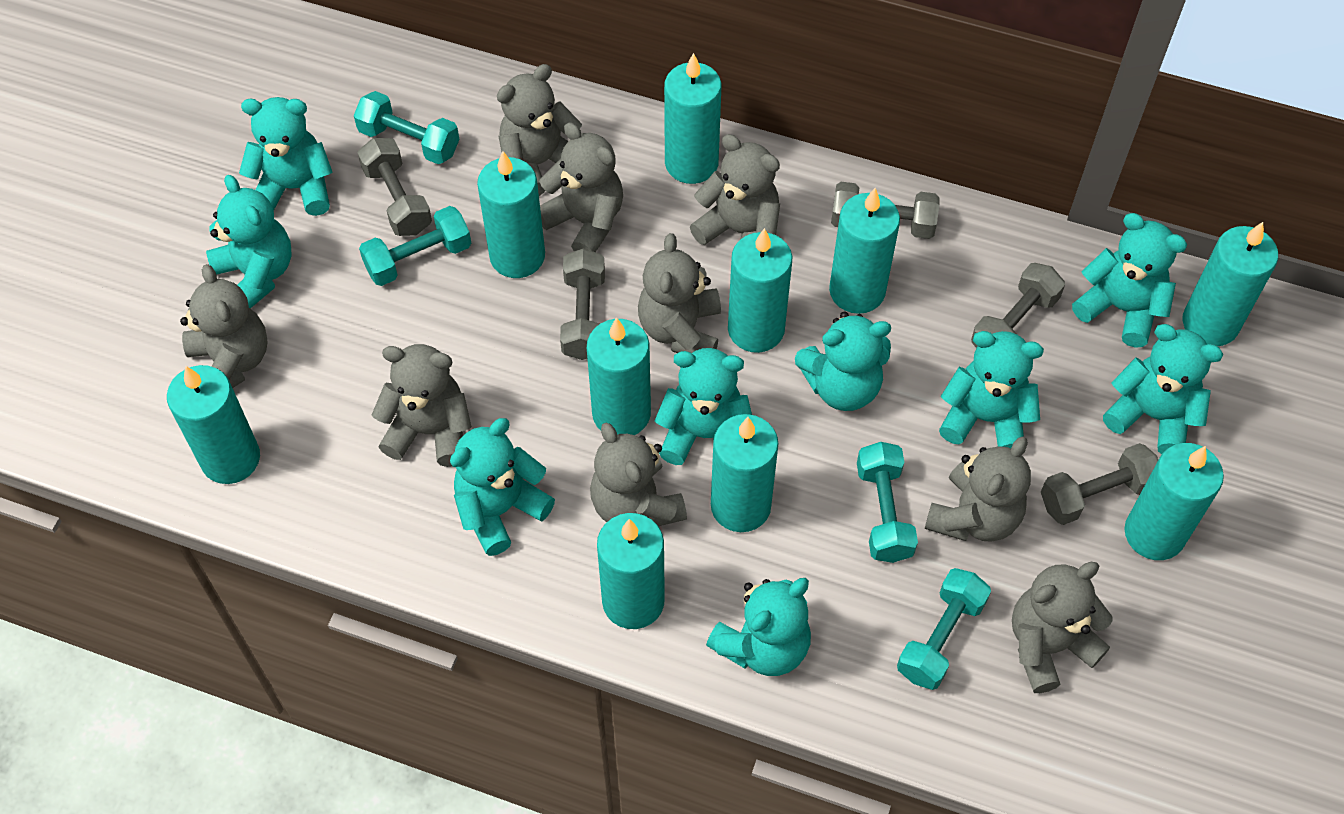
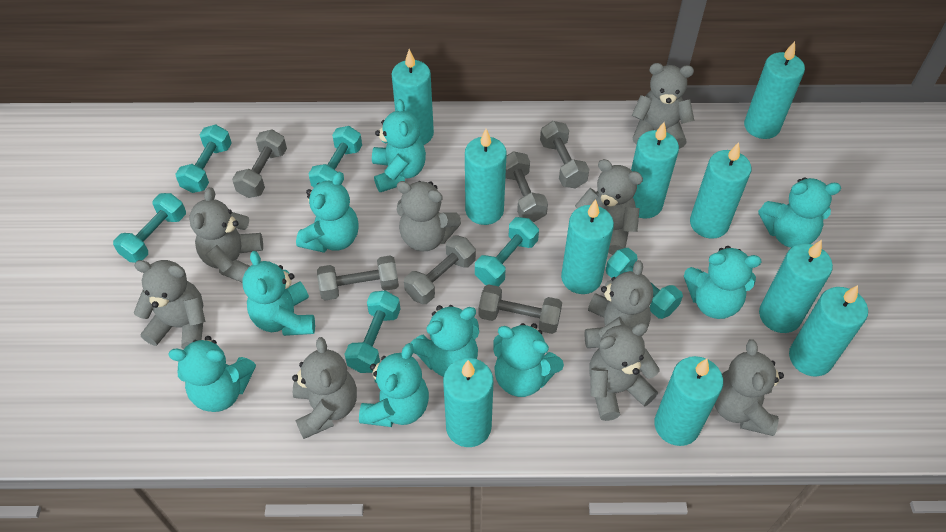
grey dumbbell: 5 -> 6
turquoise dumbbell: 4 -> 6

